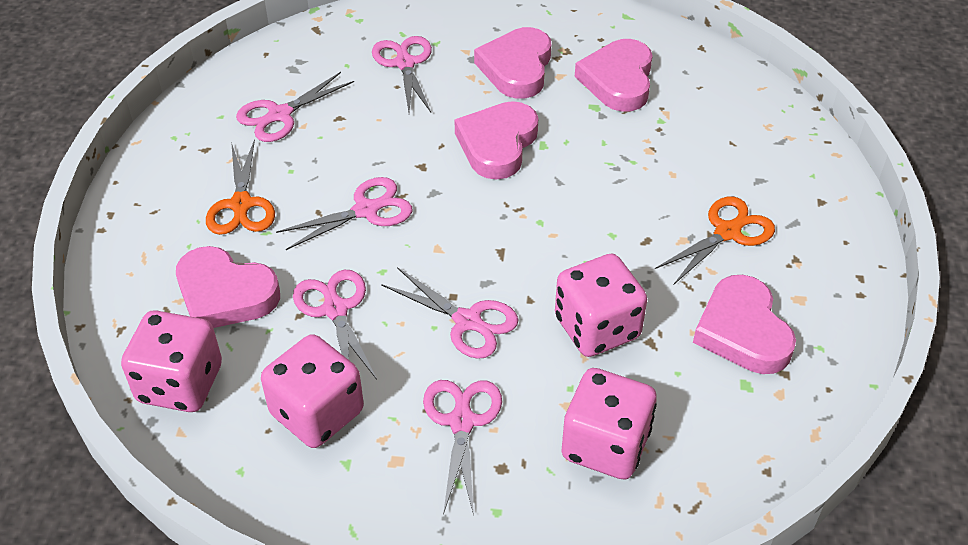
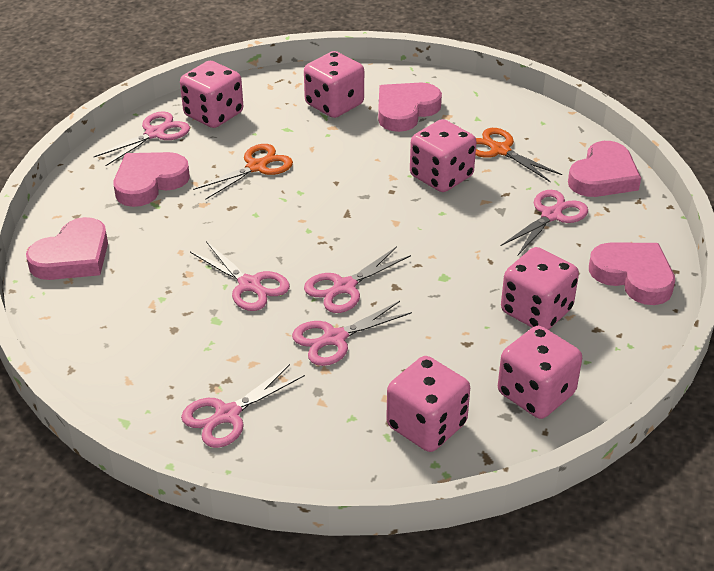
pink dice: 4 -> 6

